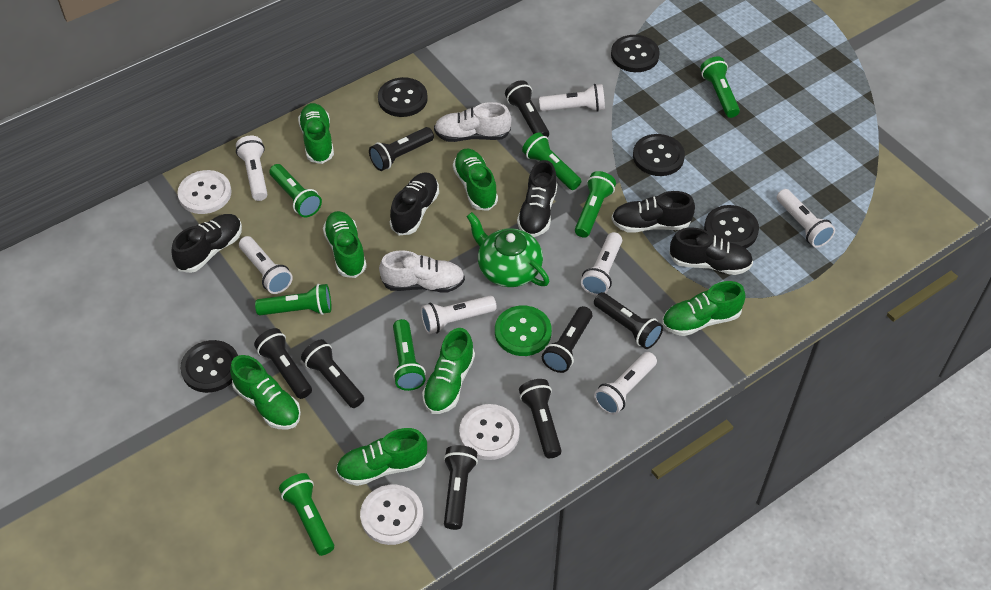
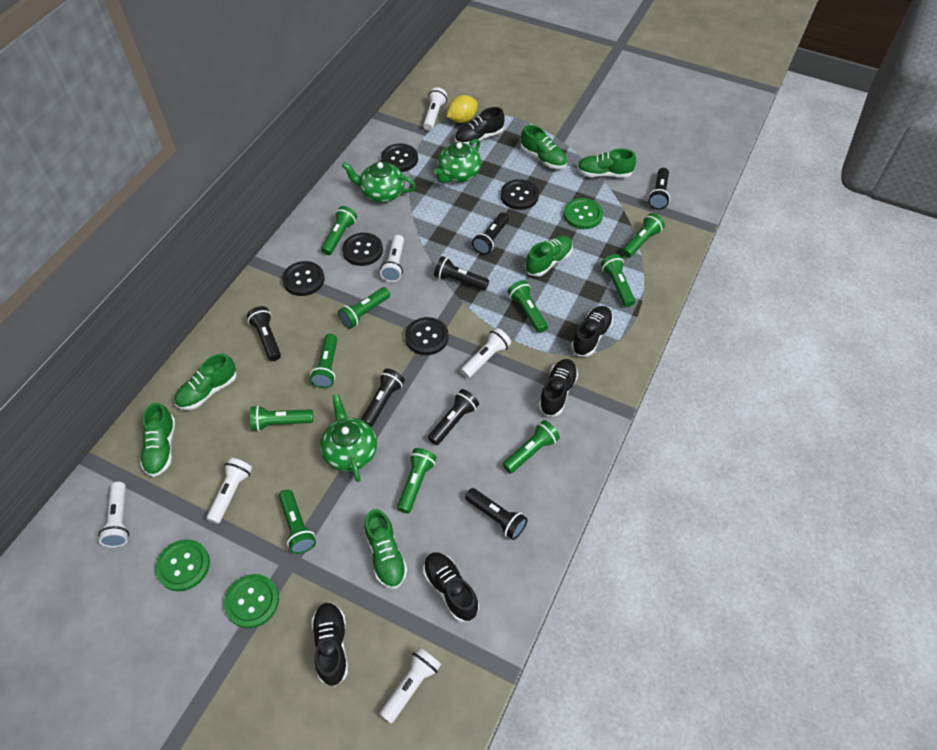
black flashlight: 8 -> 7
green button: 1 -> 3
green flashlight: 7 -> 10
green shoe: 7 -> 6
green teapot: 1 -> 3
white button: 3 -> 0
white flashlight: 7 -> 6
white shoe: 2 -> 0
yellow lemon: 0 -> 1

